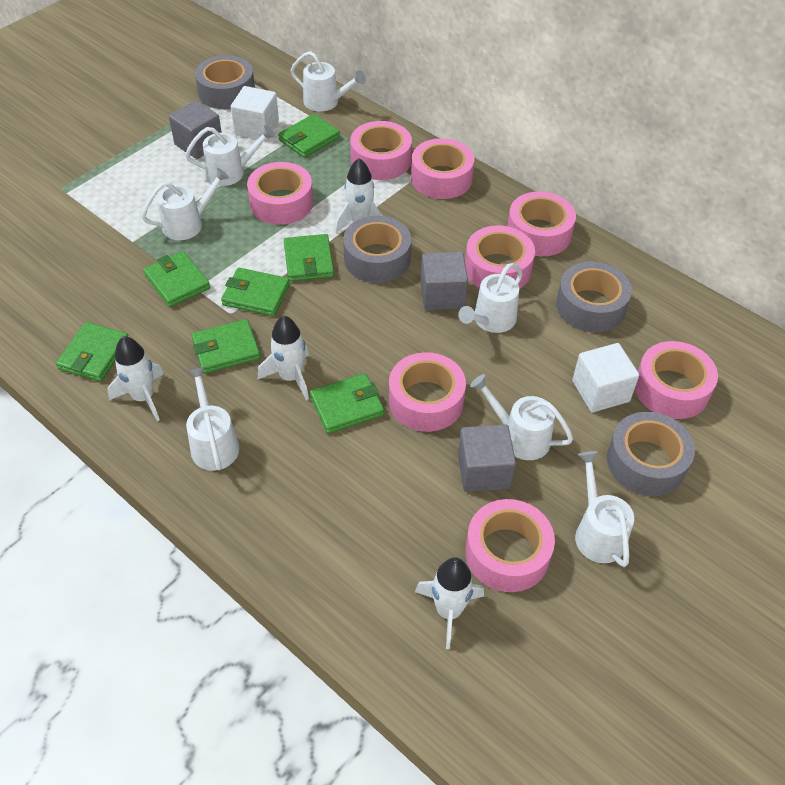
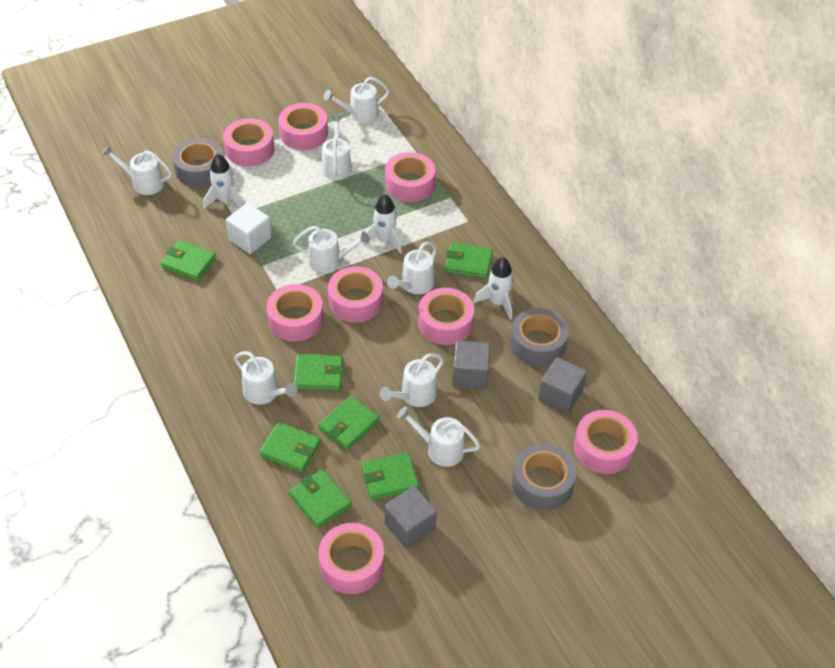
grey tape: 4 -> 3
white cube: 2 -> 1
white rocket: 4 -> 3
white watering can: 7 -> 8

